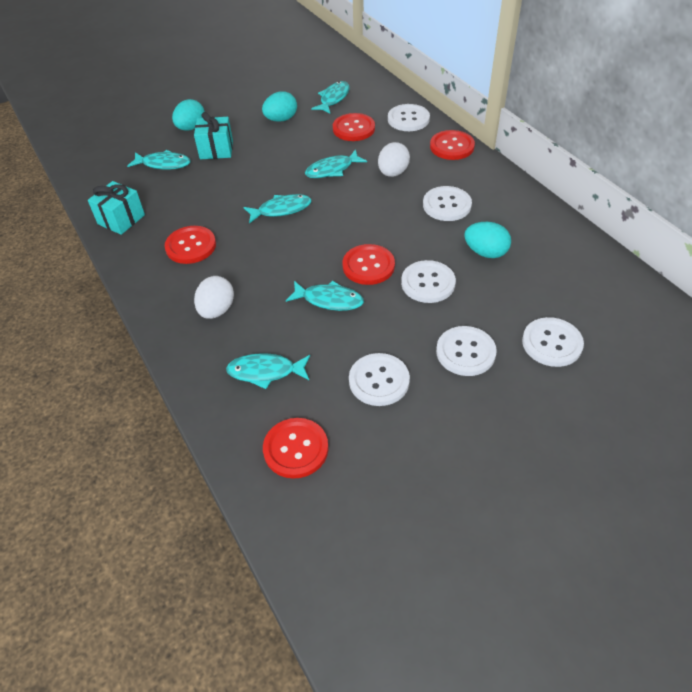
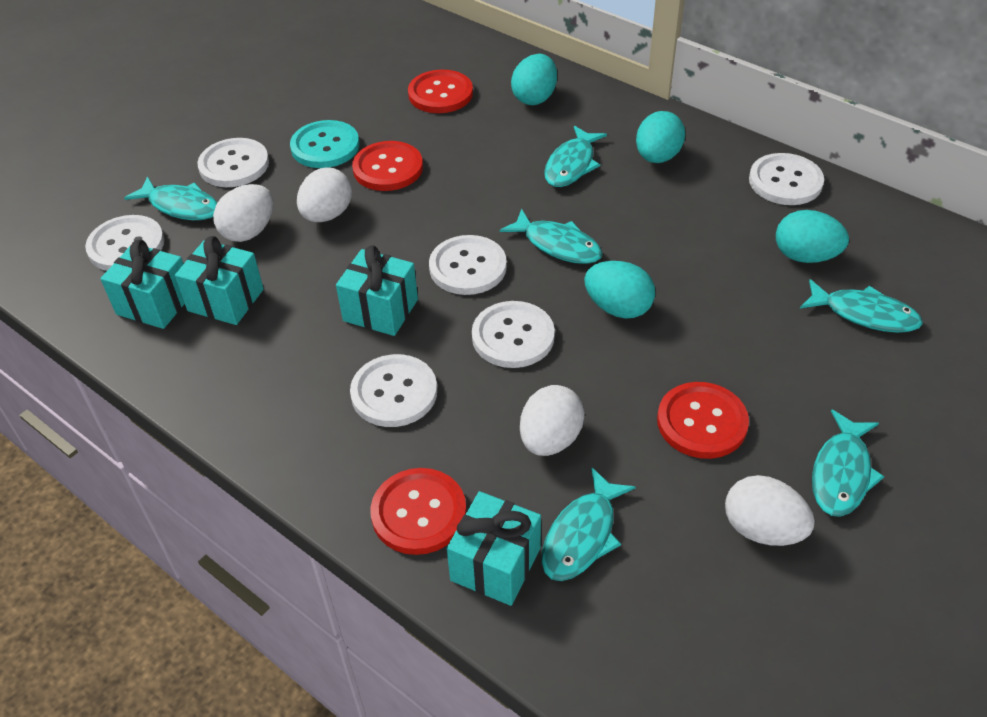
red button: 5 -> 4
turquoise button: 0 -> 1
turquoise egg: 3 -> 4
turquoise gift: 2 -> 4
white egg: 2 -> 4

